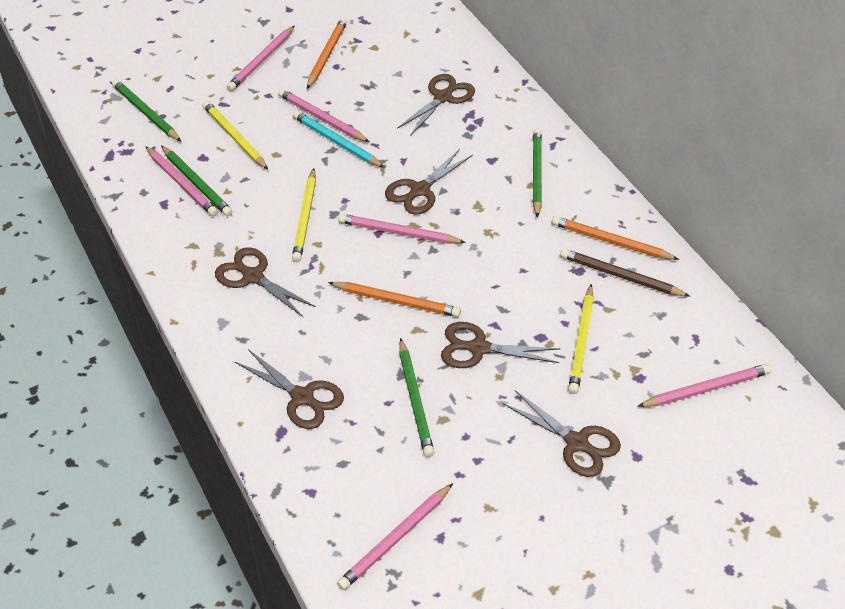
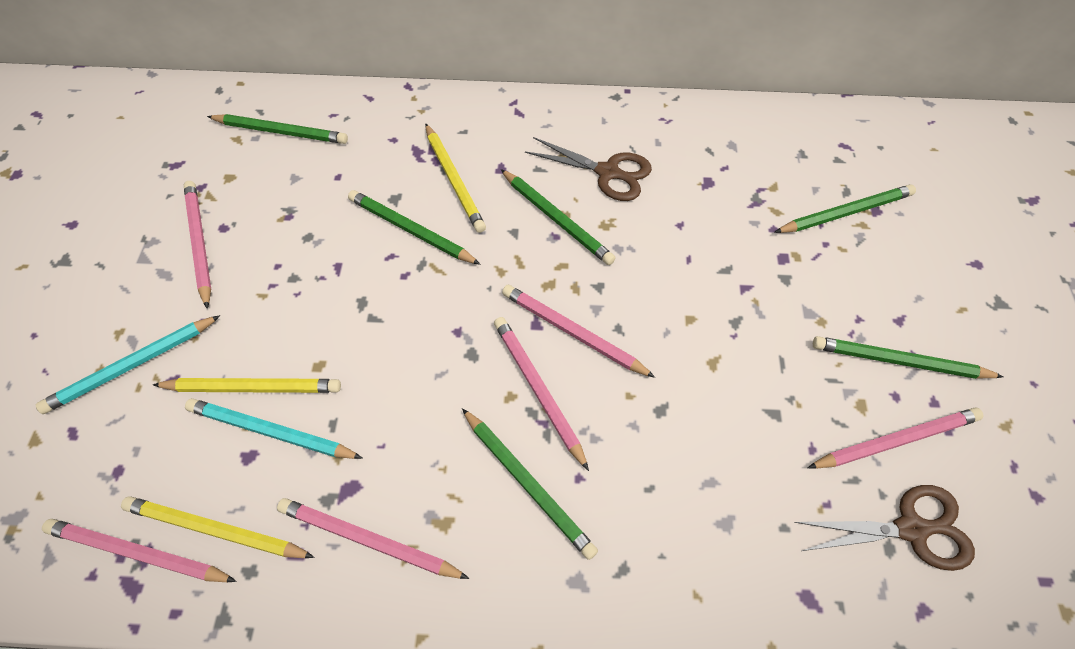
brown pencil: 1 -> 0
brown scissors: 6 -> 2
green pencil: 4 -> 6
orange pencil: 3 -> 0
turquoise pencil: 1 -> 2

